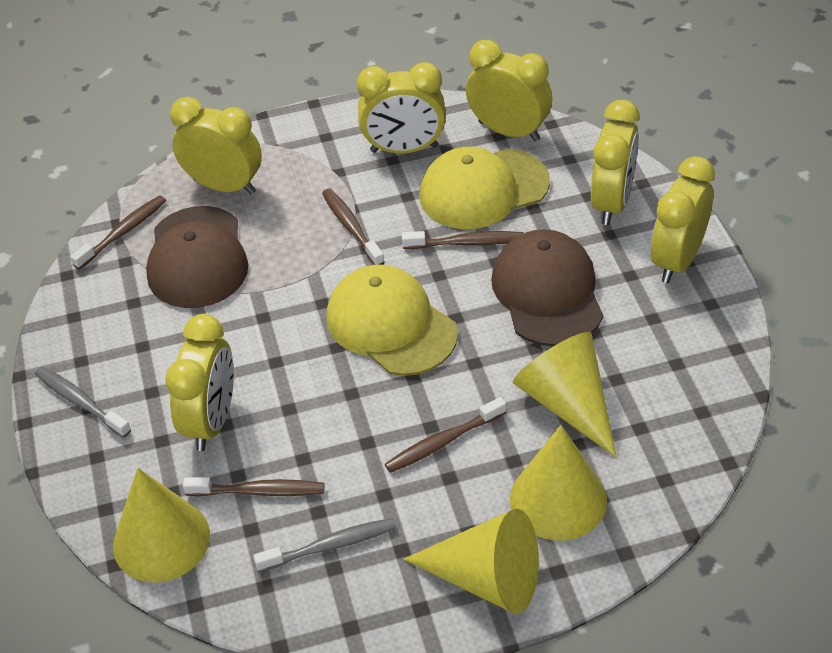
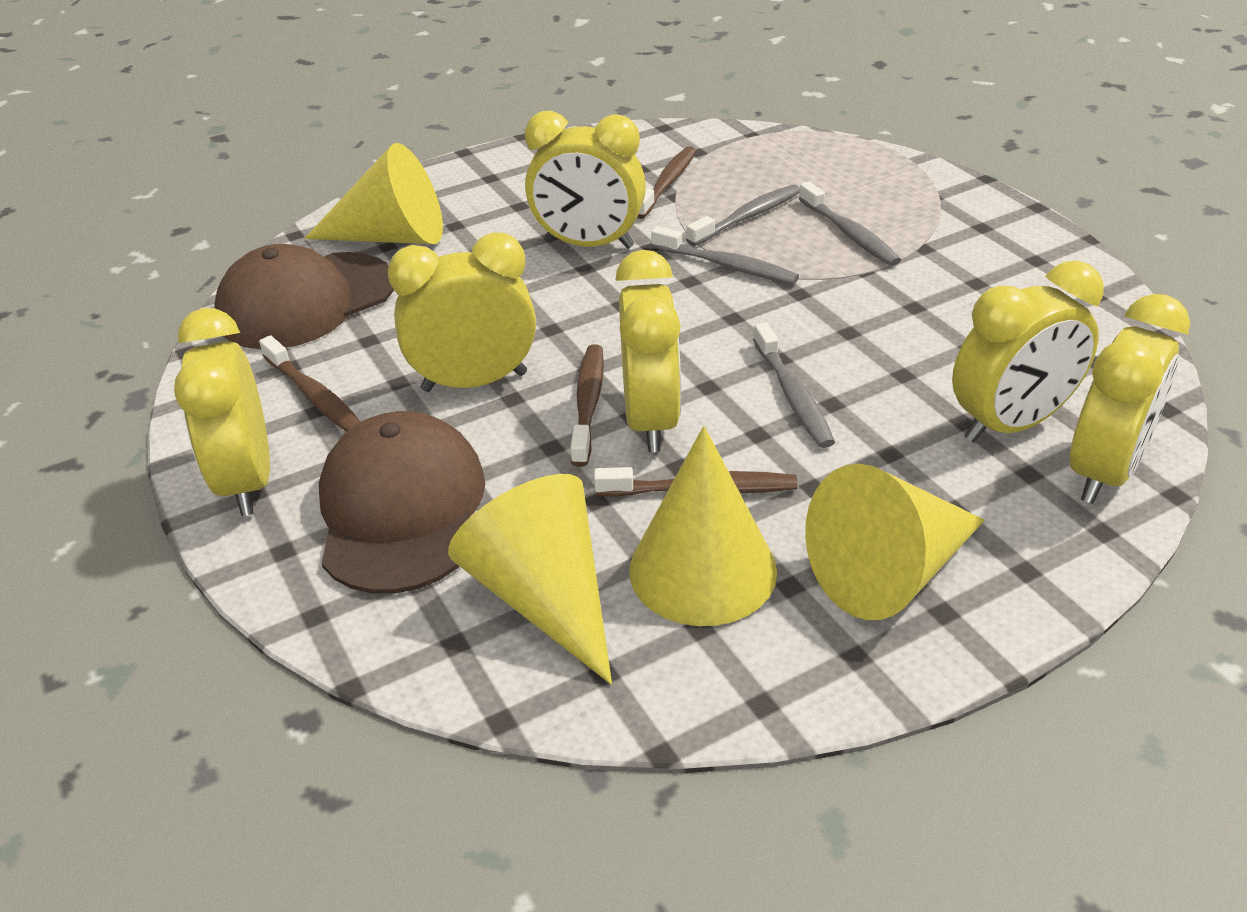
brown toothbrush: 5 -> 4
grey toothbrush: 2 -> 4
yellow cap: 2 -> 0

